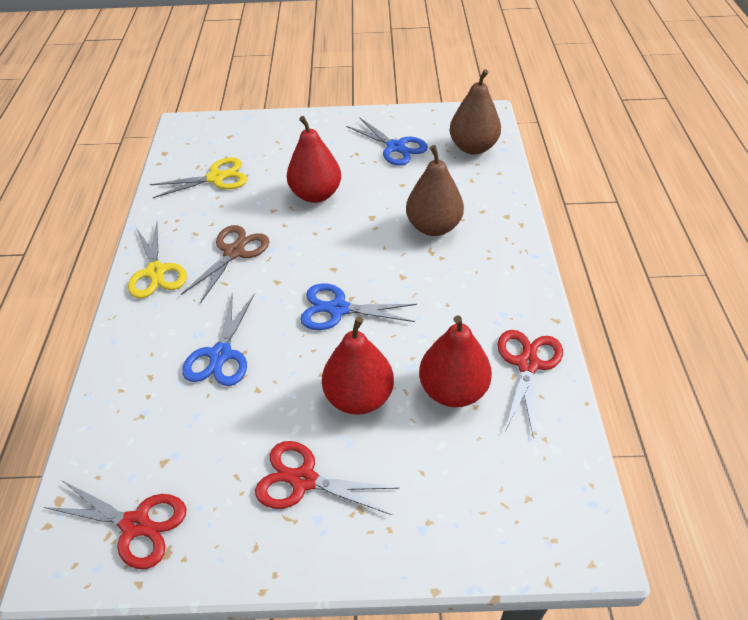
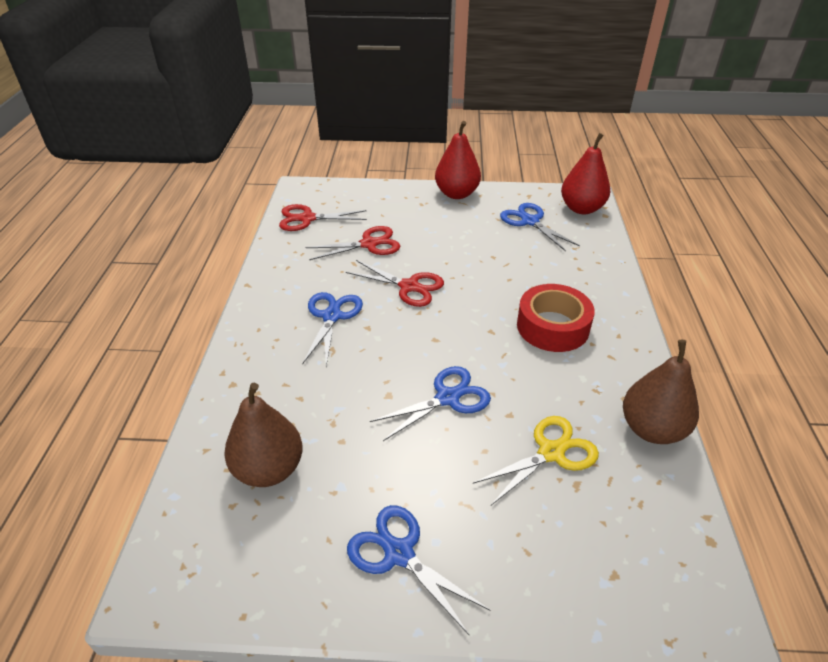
blue scissors: 3 -> 4
brown scissors: 1 -> 0
red pear: 3 -> 2
red tape: 0 -> 1
yellow scissors: 2 -> 1

